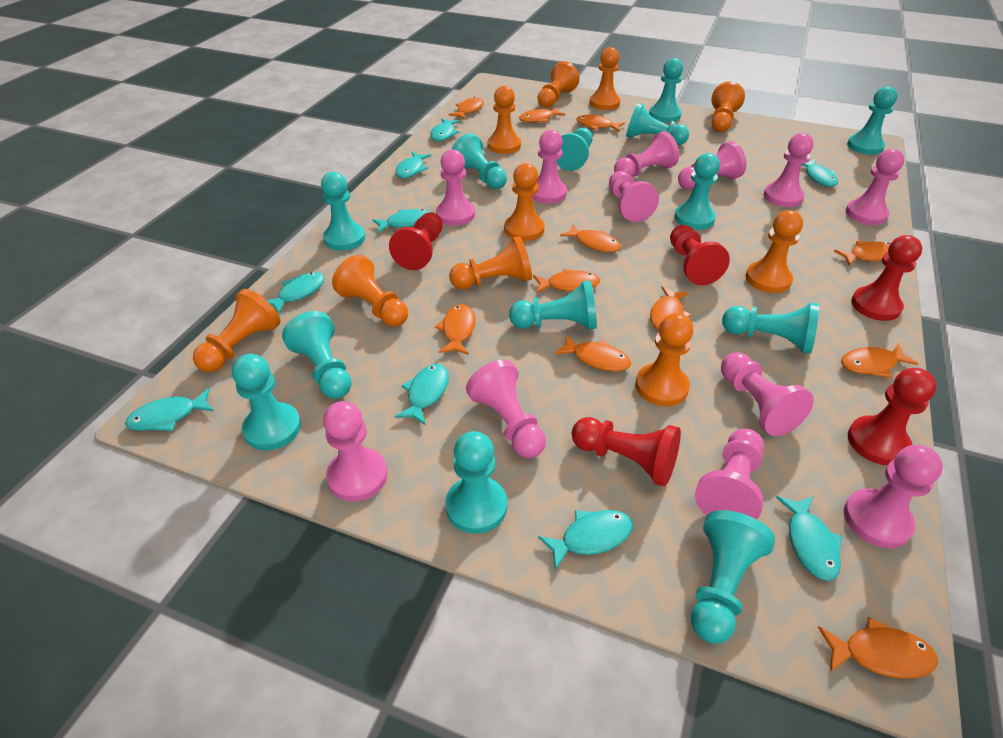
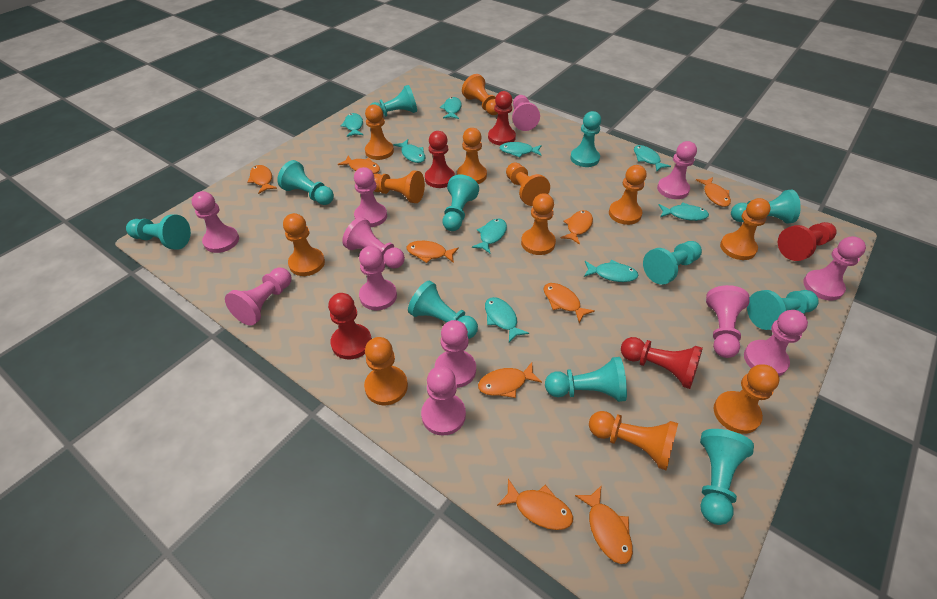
orange fish: 11 -> 9
orange pawn: 10 -> 12
turquoise pawn: 13 -> 11

